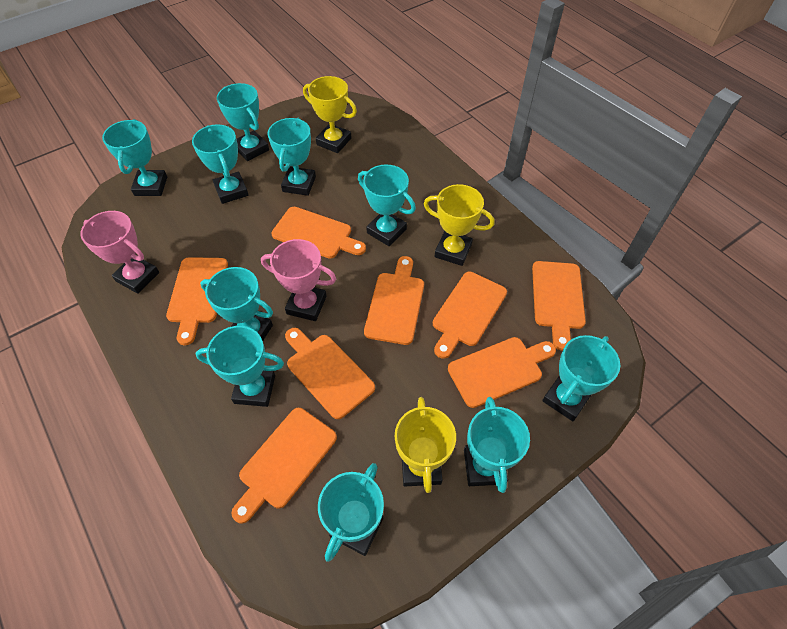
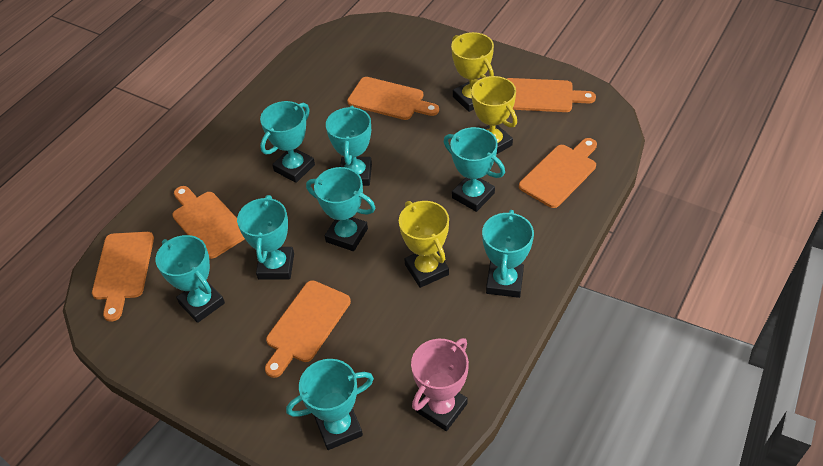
orange cutting board: 8 -> 6
pink trophy: 2 -> 1
turquoise trophy: 10 -> 8

